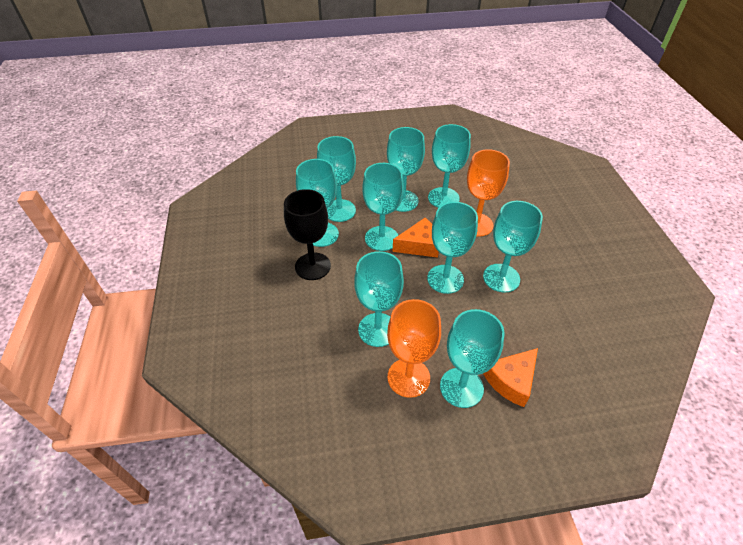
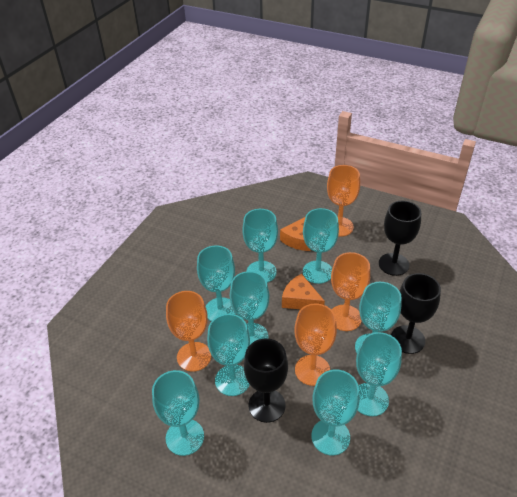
black goblet: 1 -> 3
orange goblet: 2 -> 4

